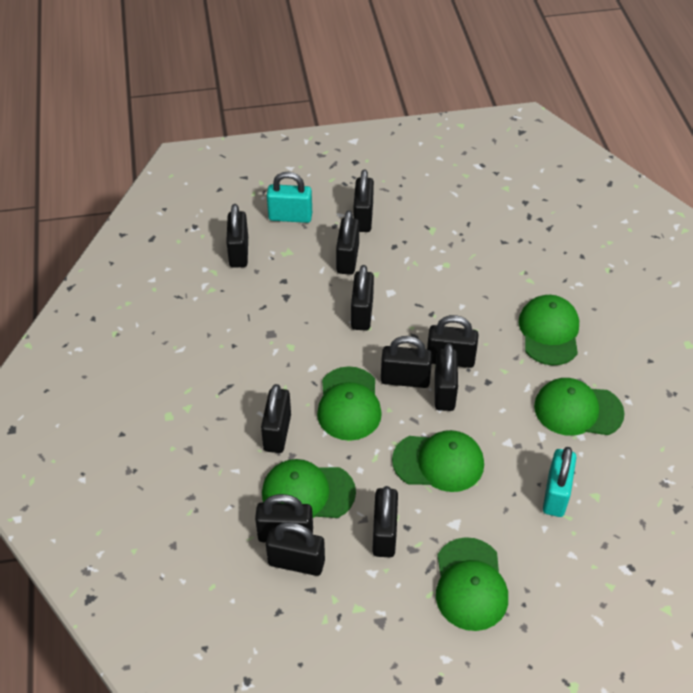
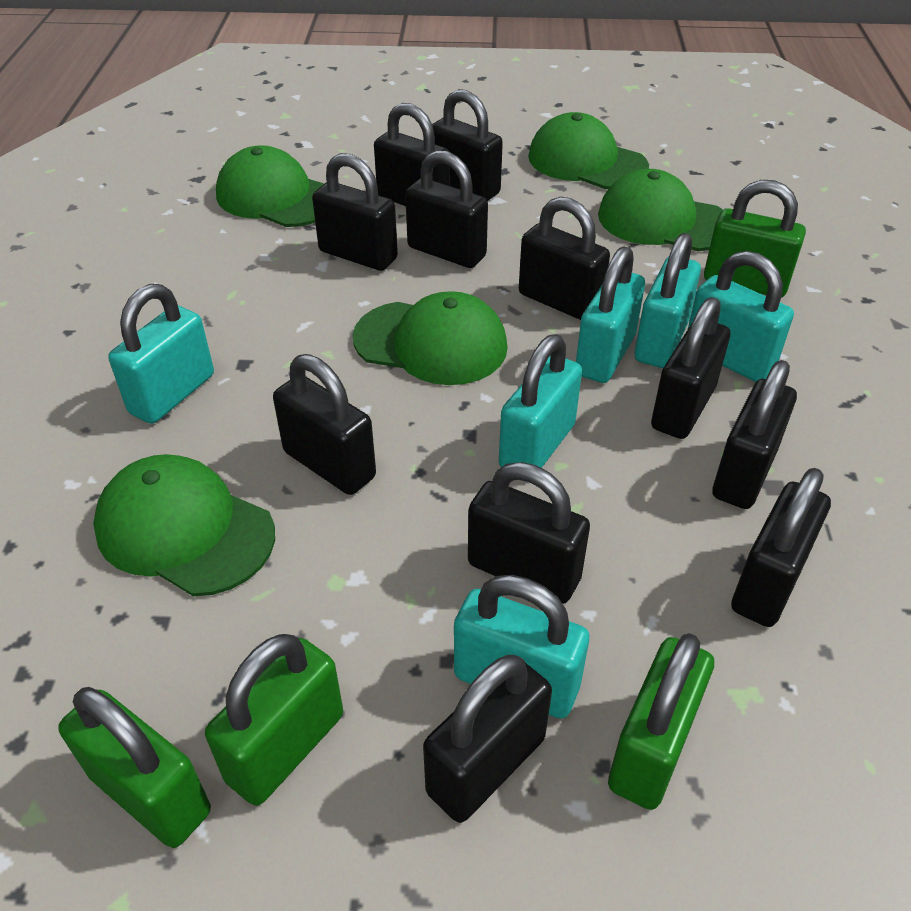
green cap: 6 -> 5
green padlock: 0 -> 4
turquoise padlock: 2 -> 6

